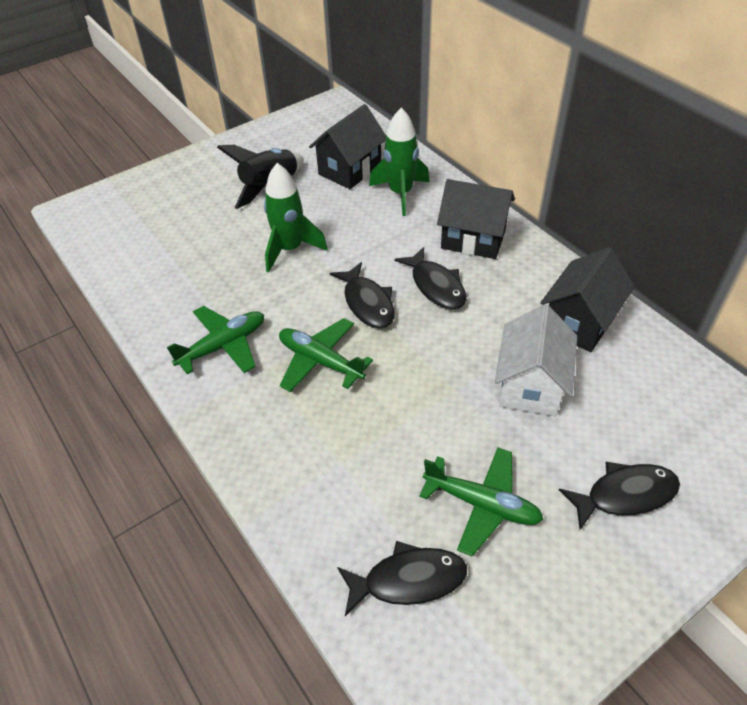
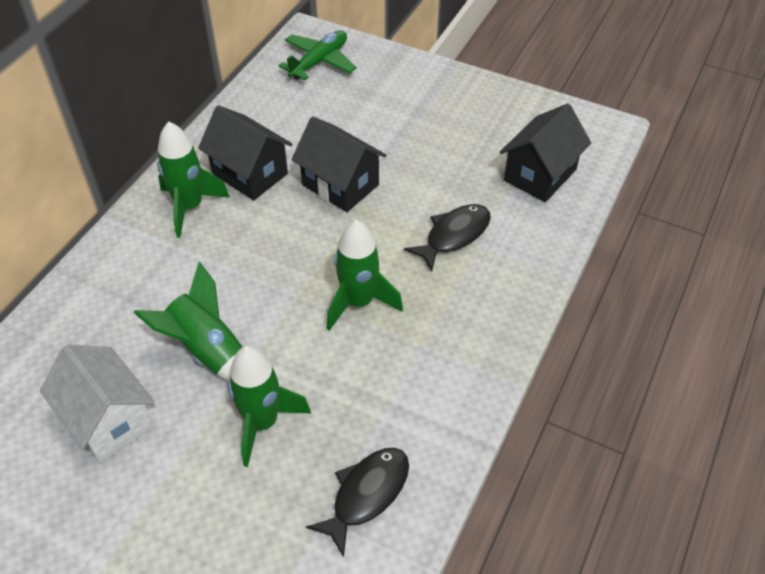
black fish: 4 -> 2
black rocket: 1 -> 0
green plane: 3 -> 1
green rocket: 2 -> 4

